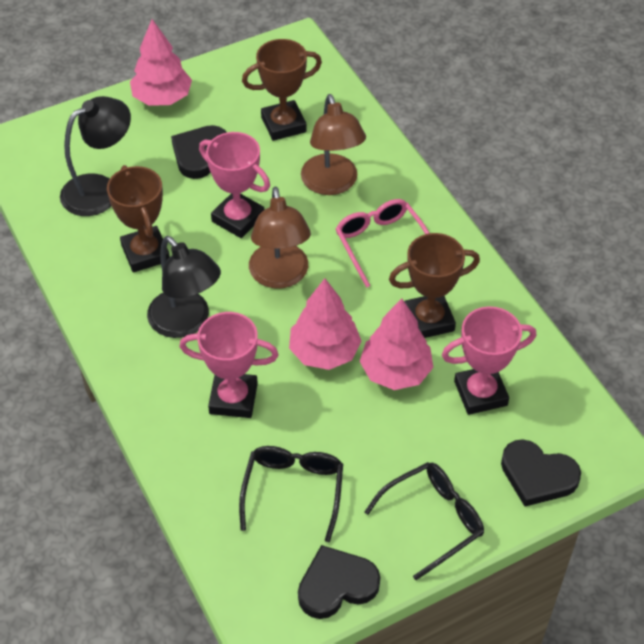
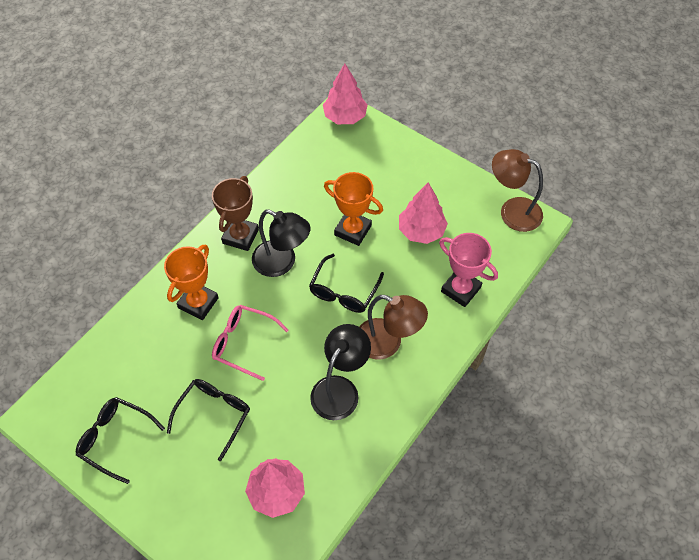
black glasses: 2 -> 3
black heart: 3 -> 0
brown trophy: 3 -> 1
orange trophy: 0 -> 2
pink trophy: 3 -> 1

